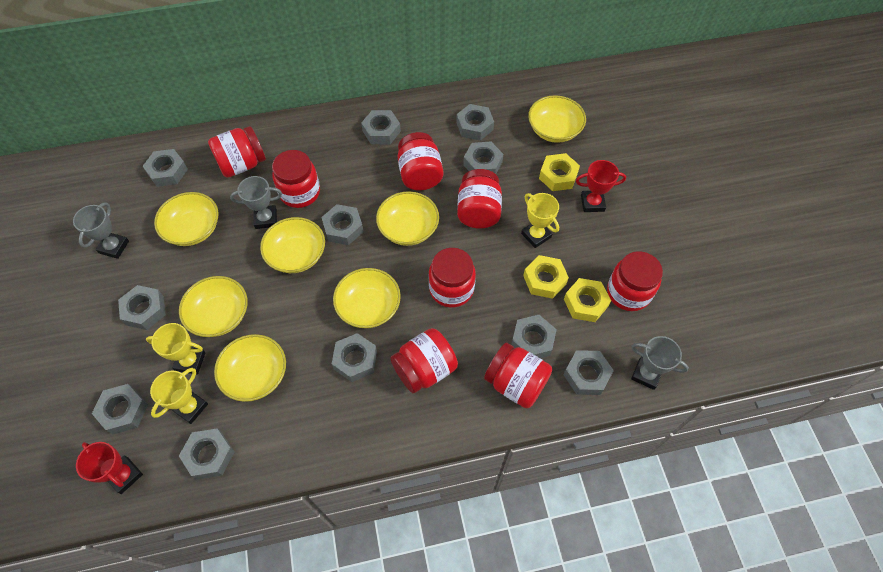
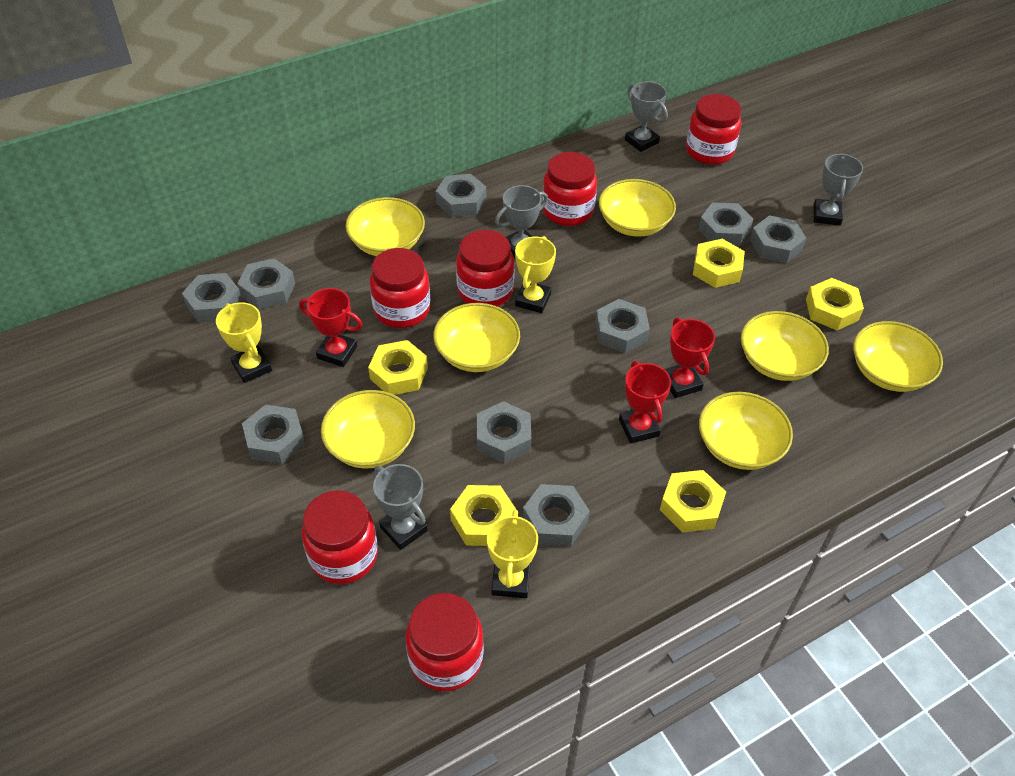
grey nut: 11 -> 9
grey trophy: 3 -> 4
red jar: 8 -> 6
red trophy: 2 -> 3
yellow nut: 3 -> 5

